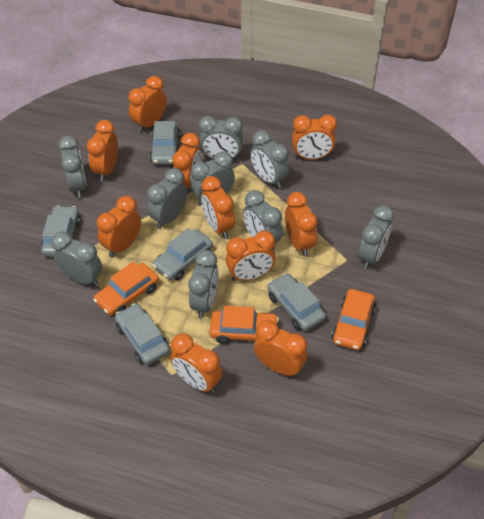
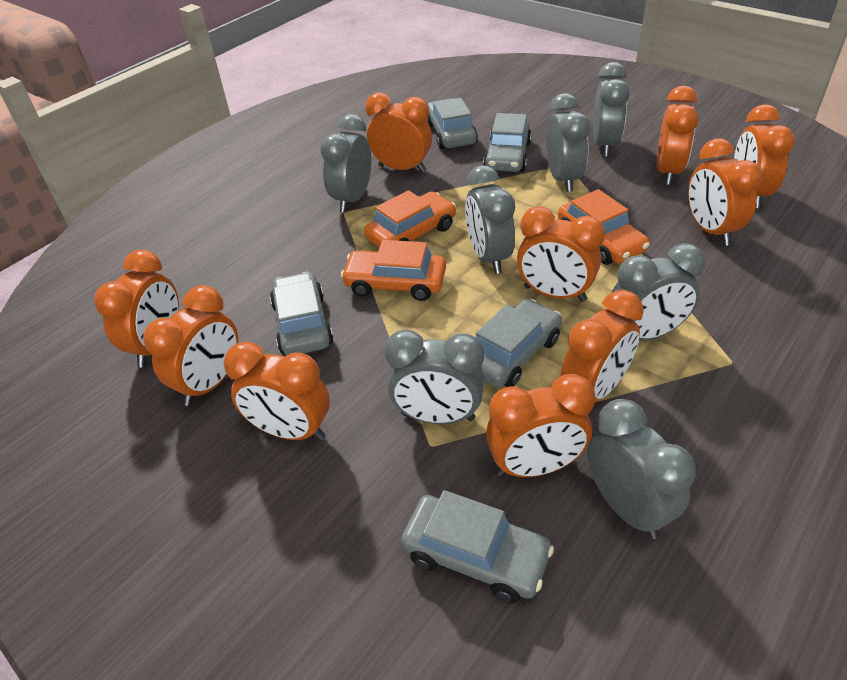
grey clock: 9 -> 7

